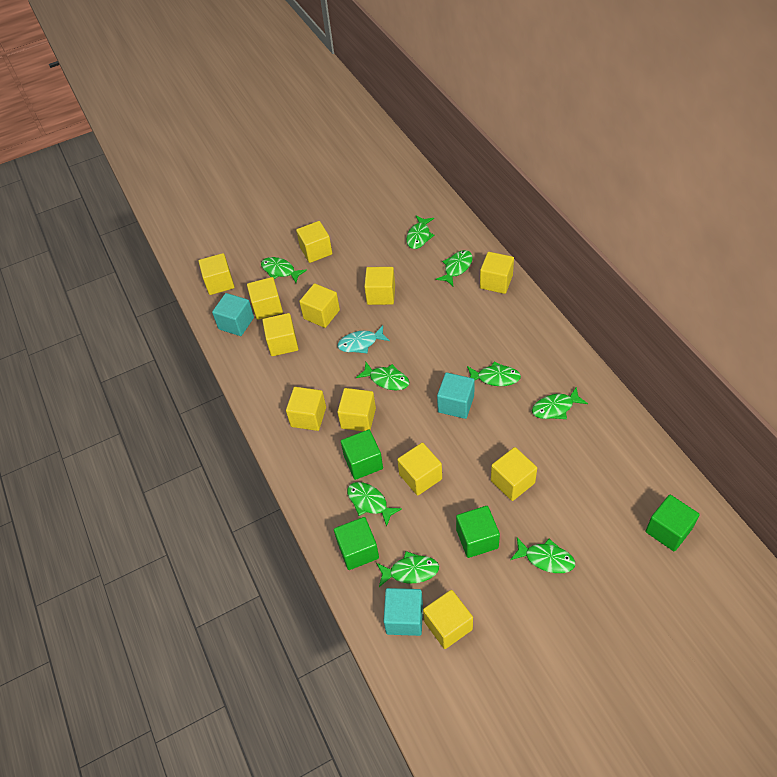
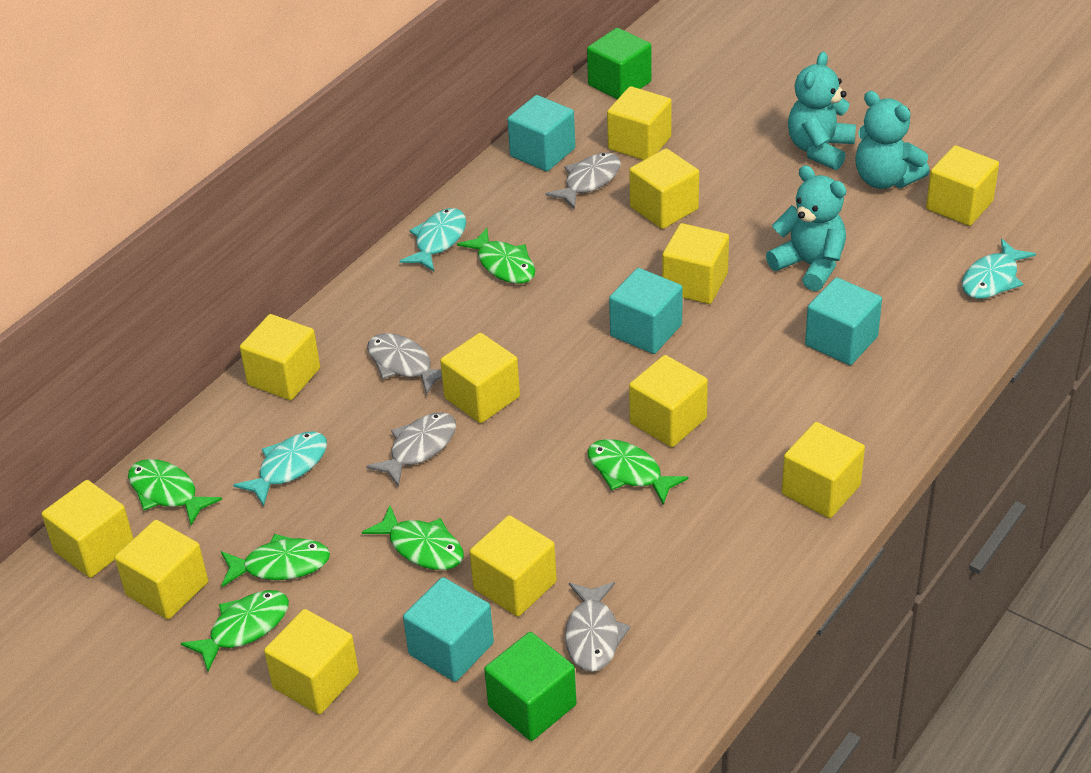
green cube: 4 -> 2
green fish: 9 -> 6
grey fish: 0 -> 4
turquoise cube: 3 -> 4
turquoise fish: 1 -> 3
turquoise teddy bear: 0 -> 3

